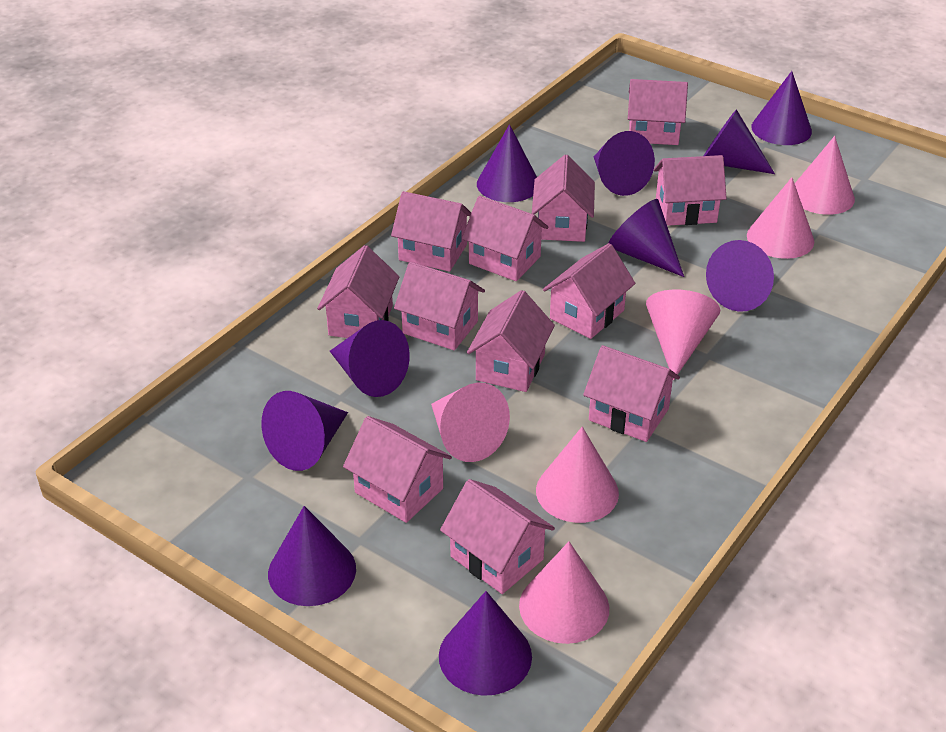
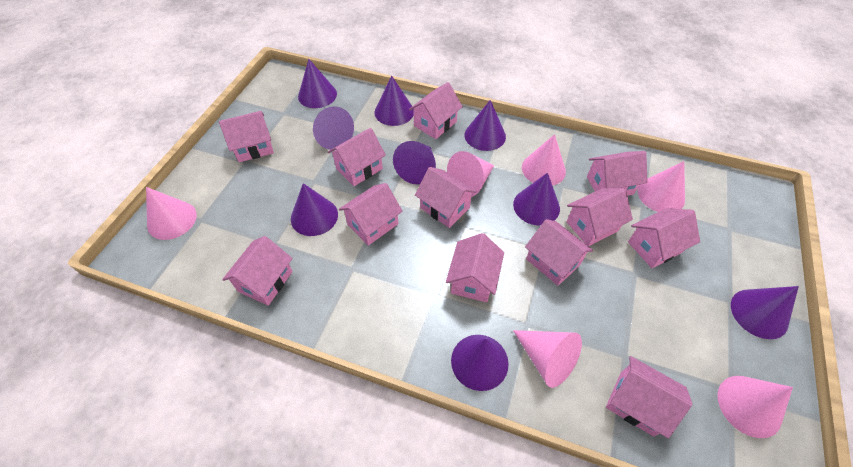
purple cone: 10 -> 9

